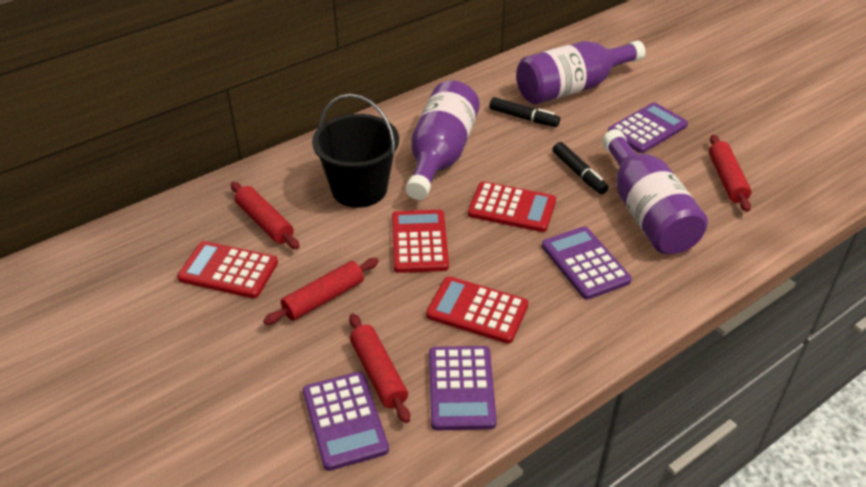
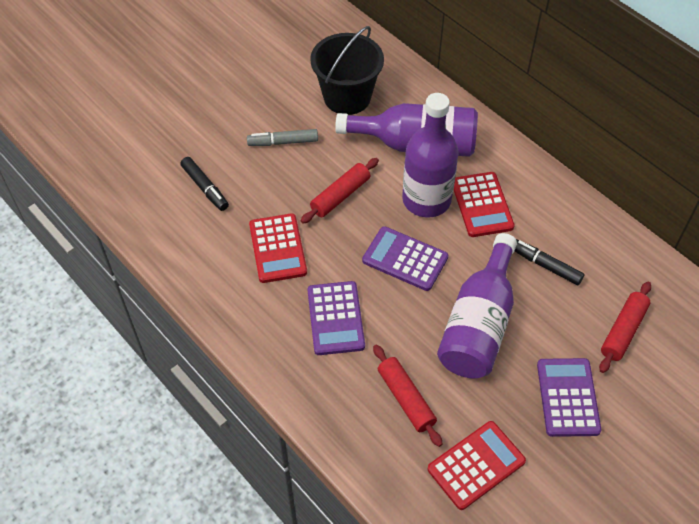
grey marker: 0 -> 1
purple calculator: 4 -> 3
red calculator: 4 -> 3
red rolling pin: 4 -> 3

